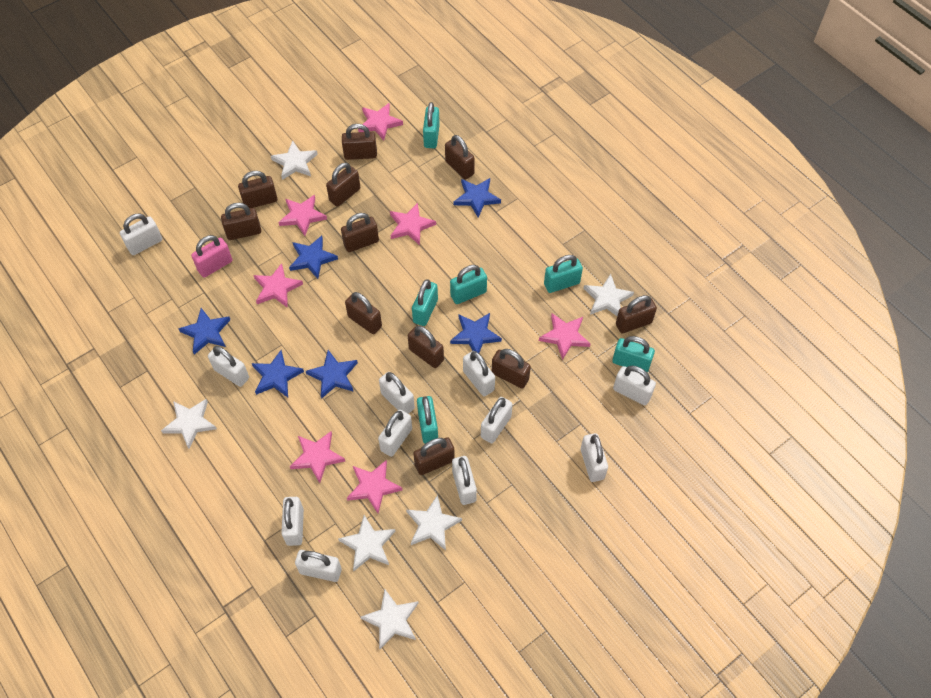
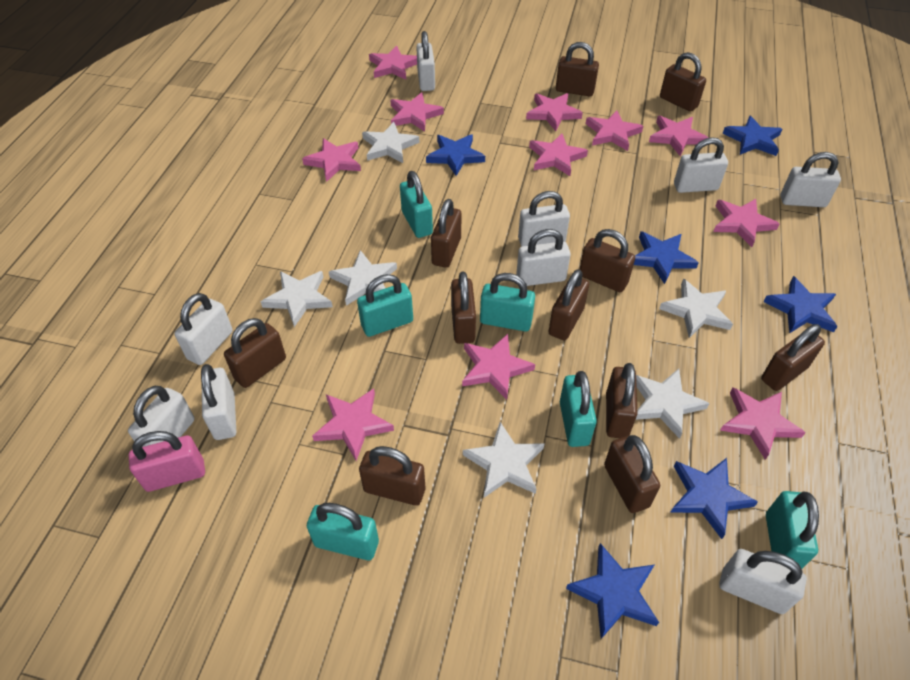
pink star: 7 -> 11
white padlock: 11 -> 9

